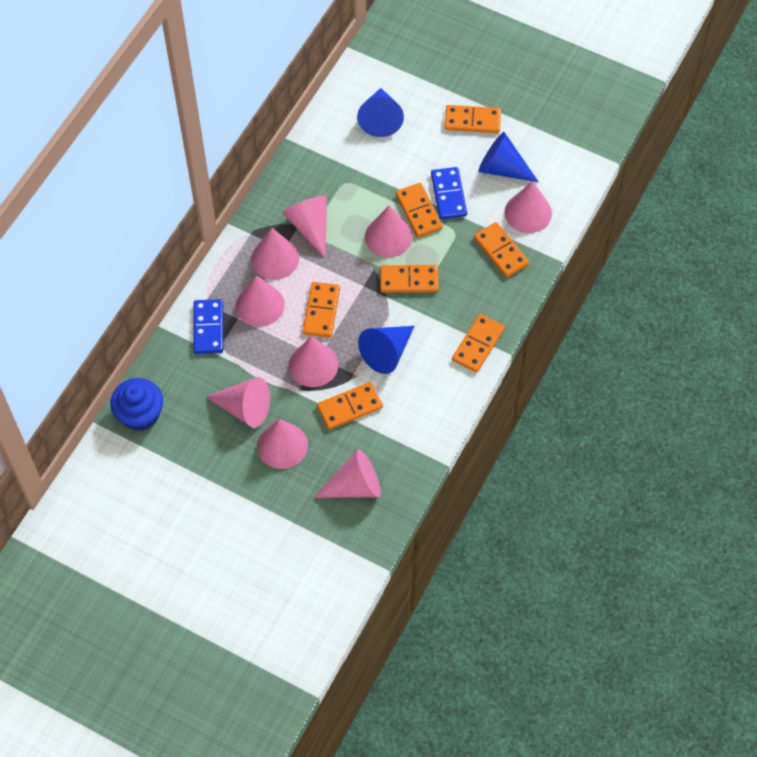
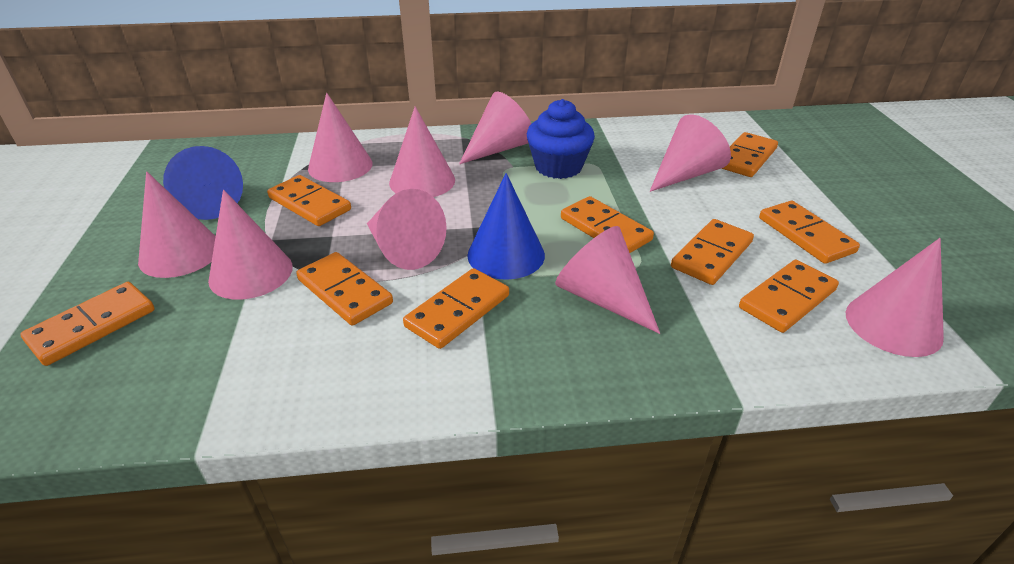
blue cone: 3 -> 2
blue domino: 2 -> 0
orange domino: 7 -> 9

